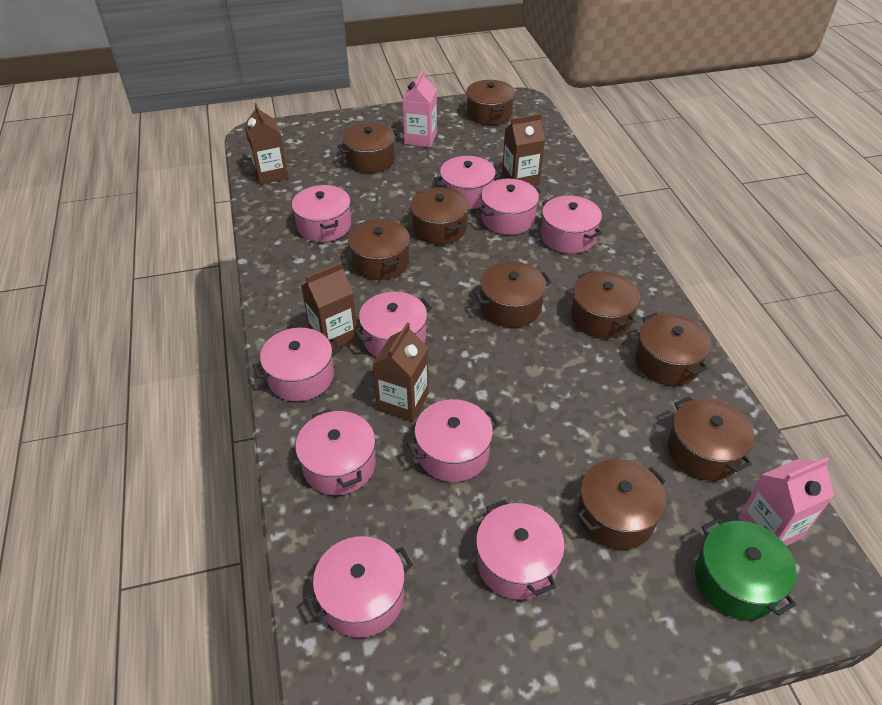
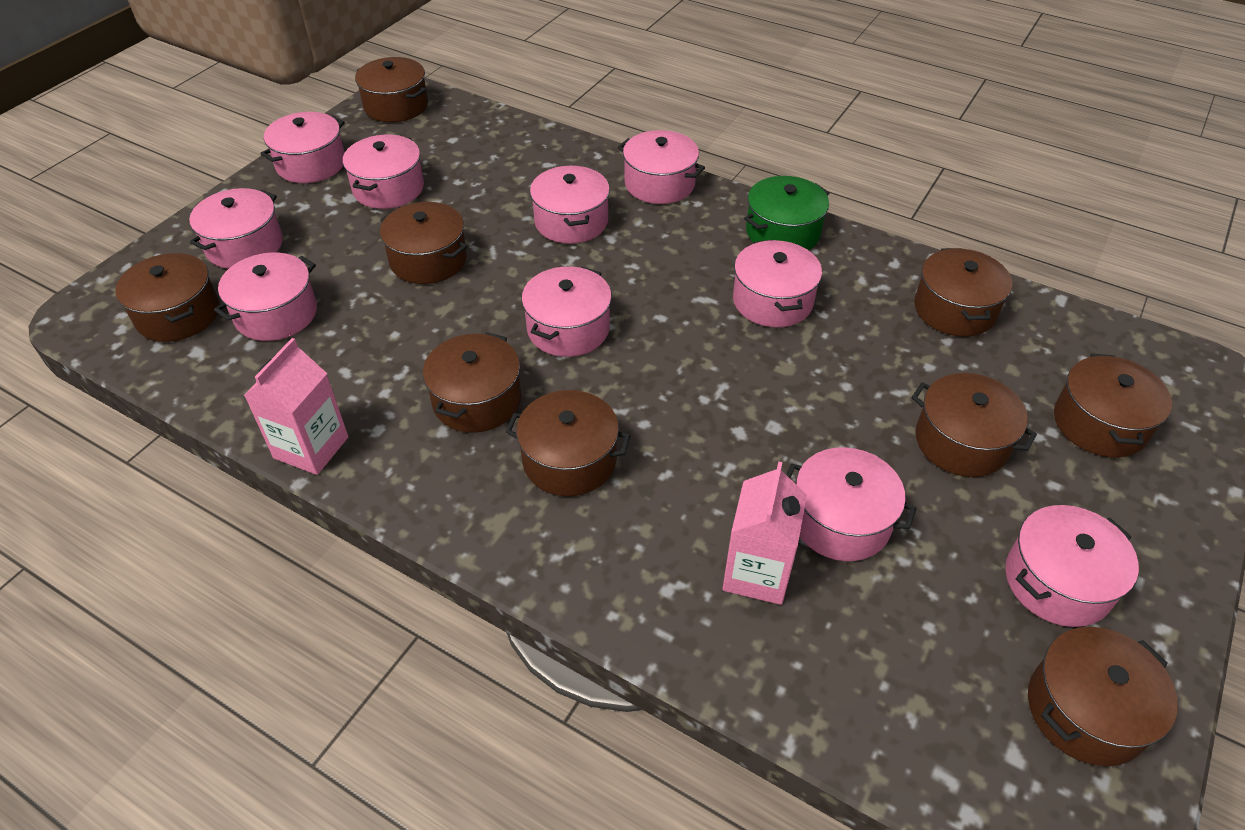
brown carton: 4 -> 0

